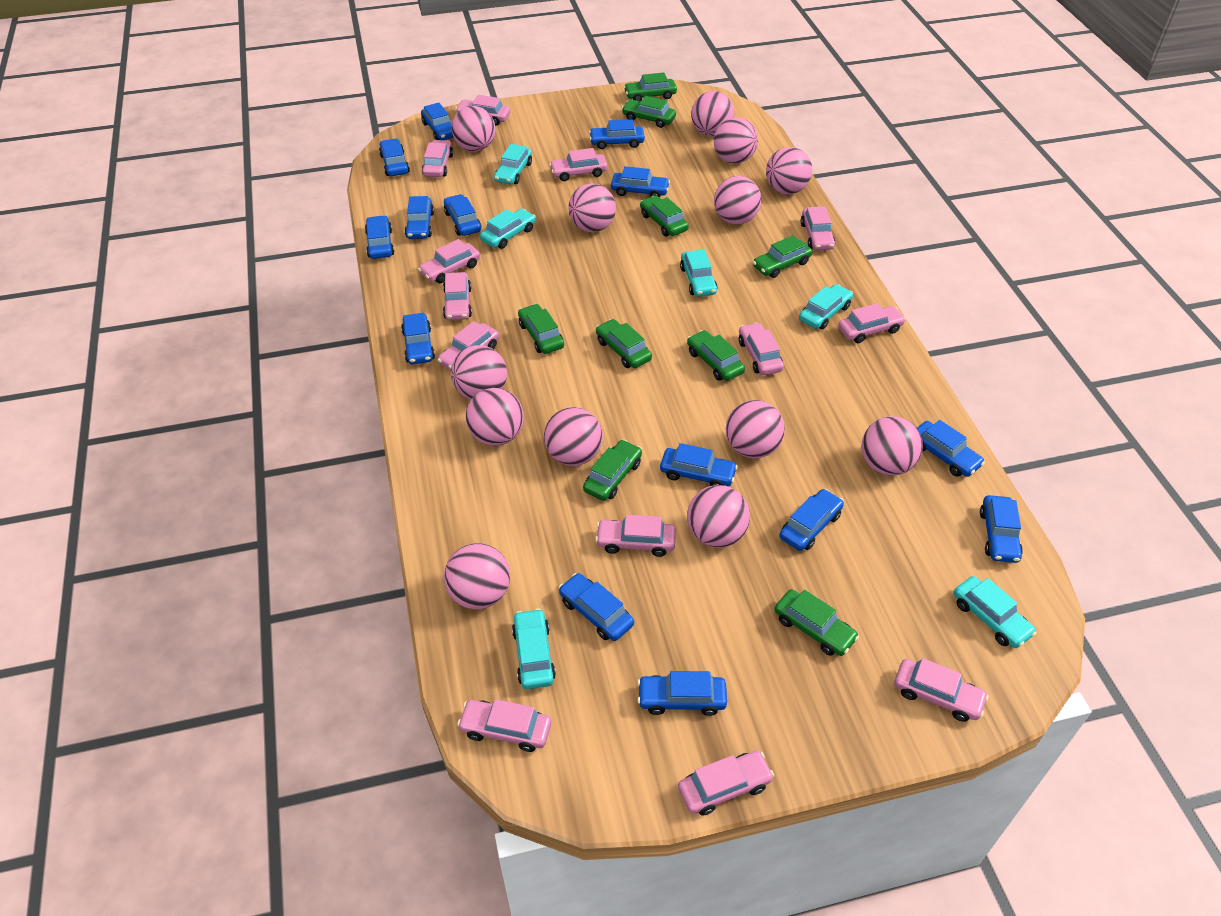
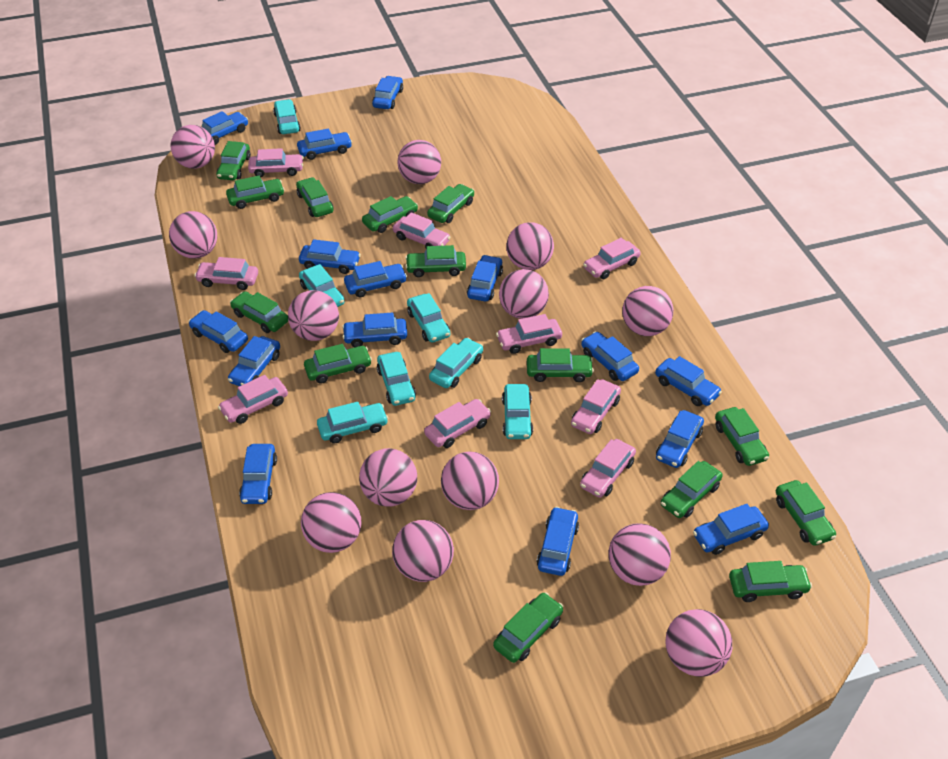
blue car: 14 -> 15
green car: 9 -> 14
pink car: 13 -> 9
turquoise car: 6 -> 7

